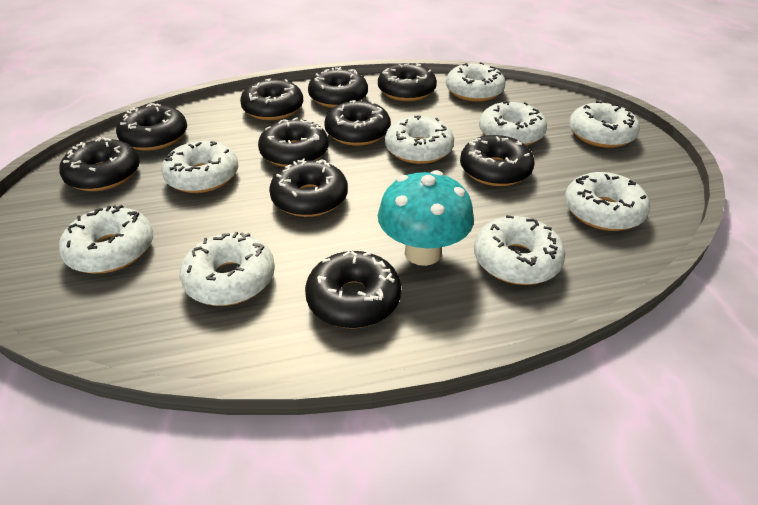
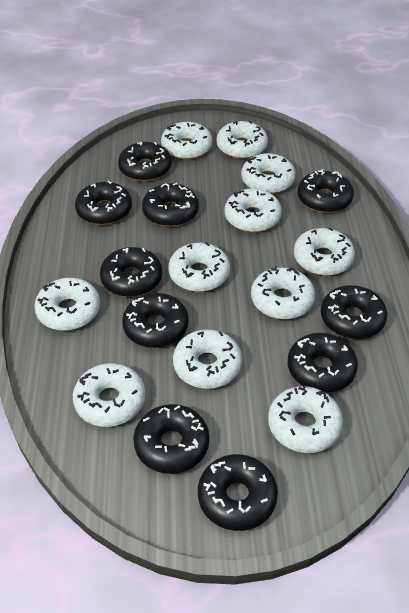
turquoise mushroom: 1 -> 0
white donut: 9 -> 11

